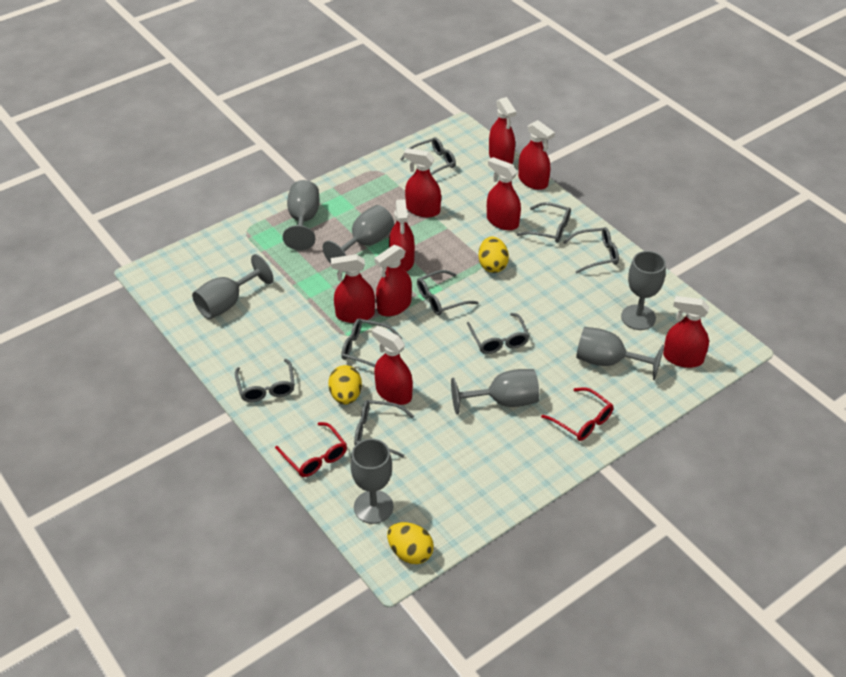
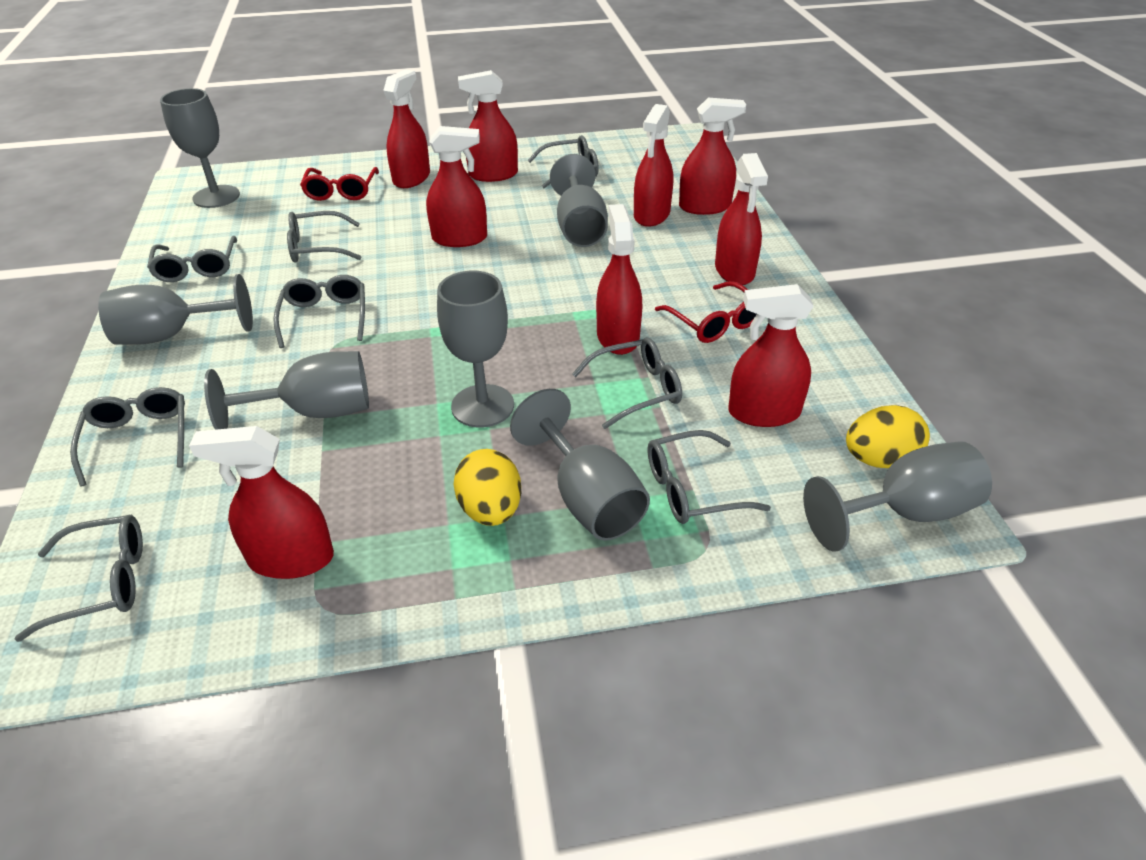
yellow egg: 3 -> 2

